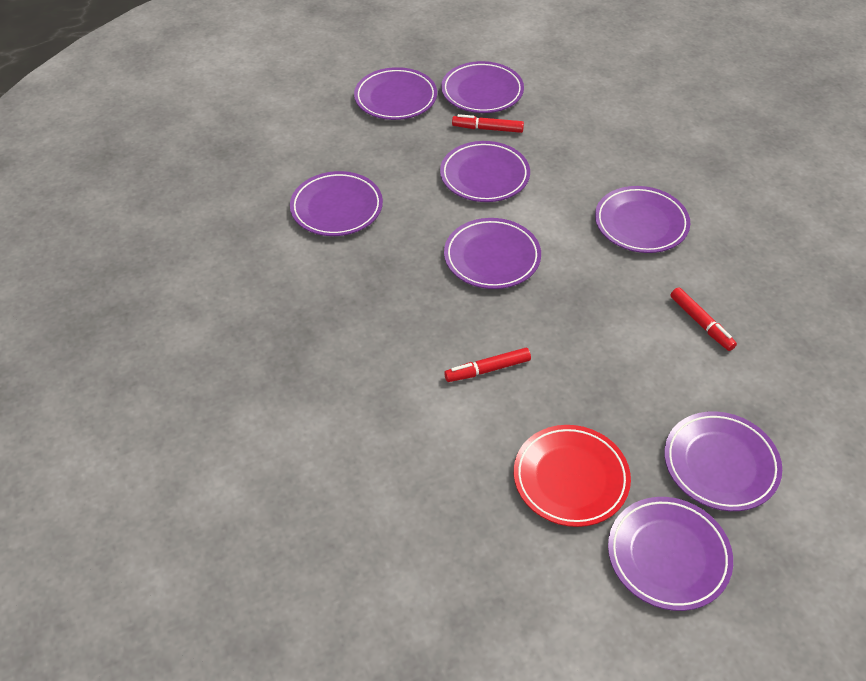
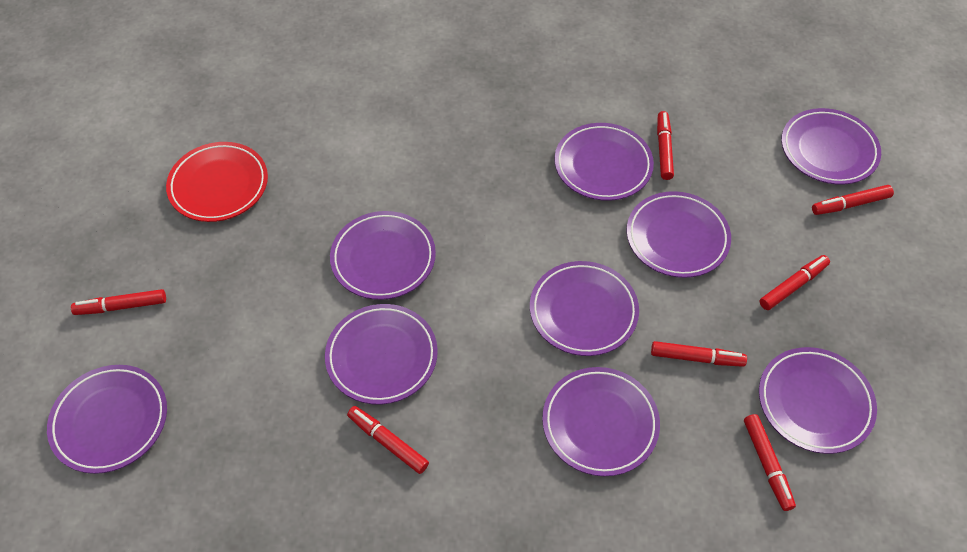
purple plate: 8 -> 9
red marker: 3 -> 7

